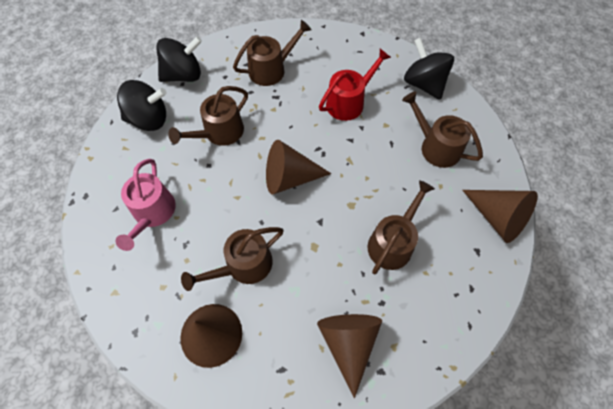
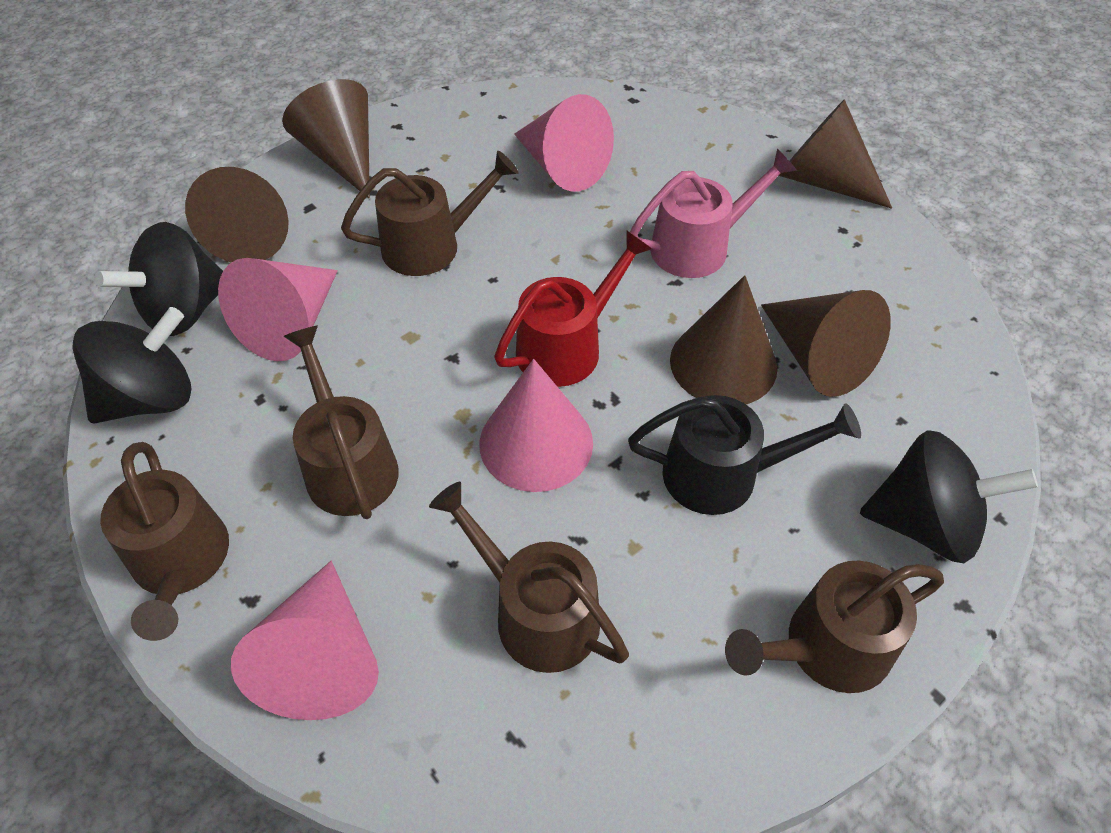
black watering can: 0 -> 1
brown cone: 4 -> 5
pink cone: 0 -> 4

